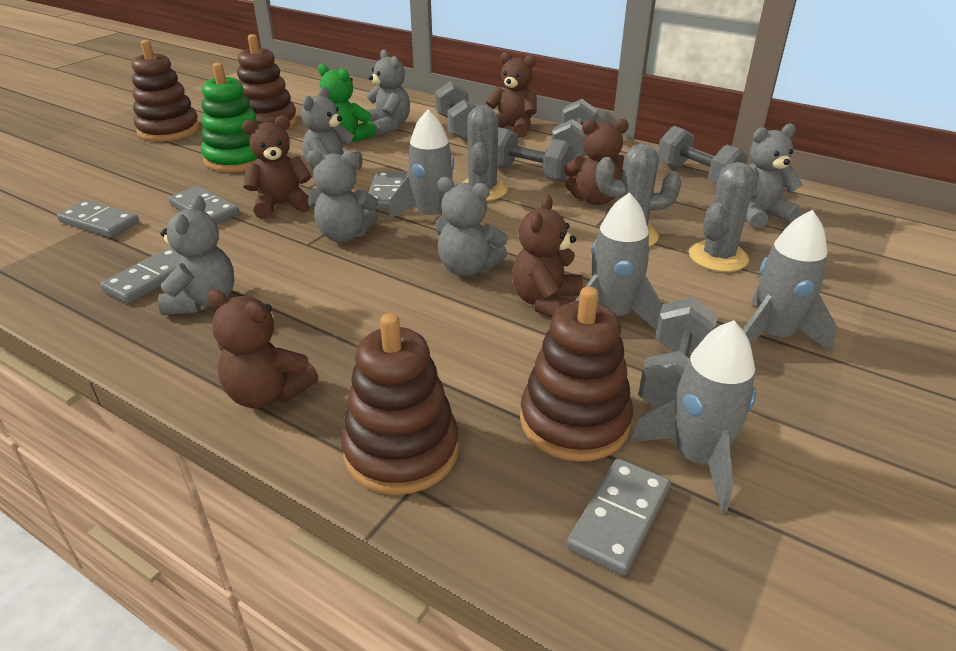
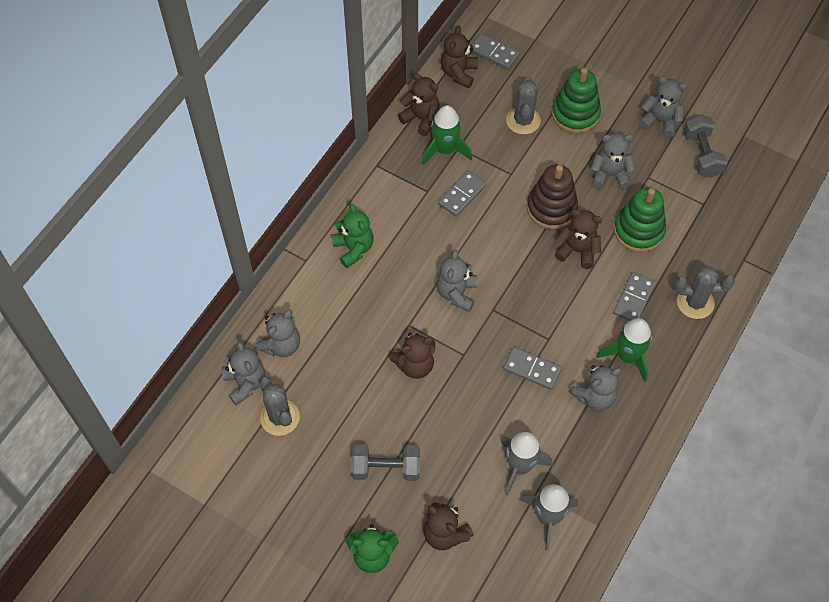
brown stacking toy: 4 -> 1
green rocket: 0 -> 2
green stacking toy: 1 -> 2
green teddy bear: 1 -> 2
grey domino: 5 -> 4
grey dumbbell: 5 -> 2
grey rocket: 4 -> 2

